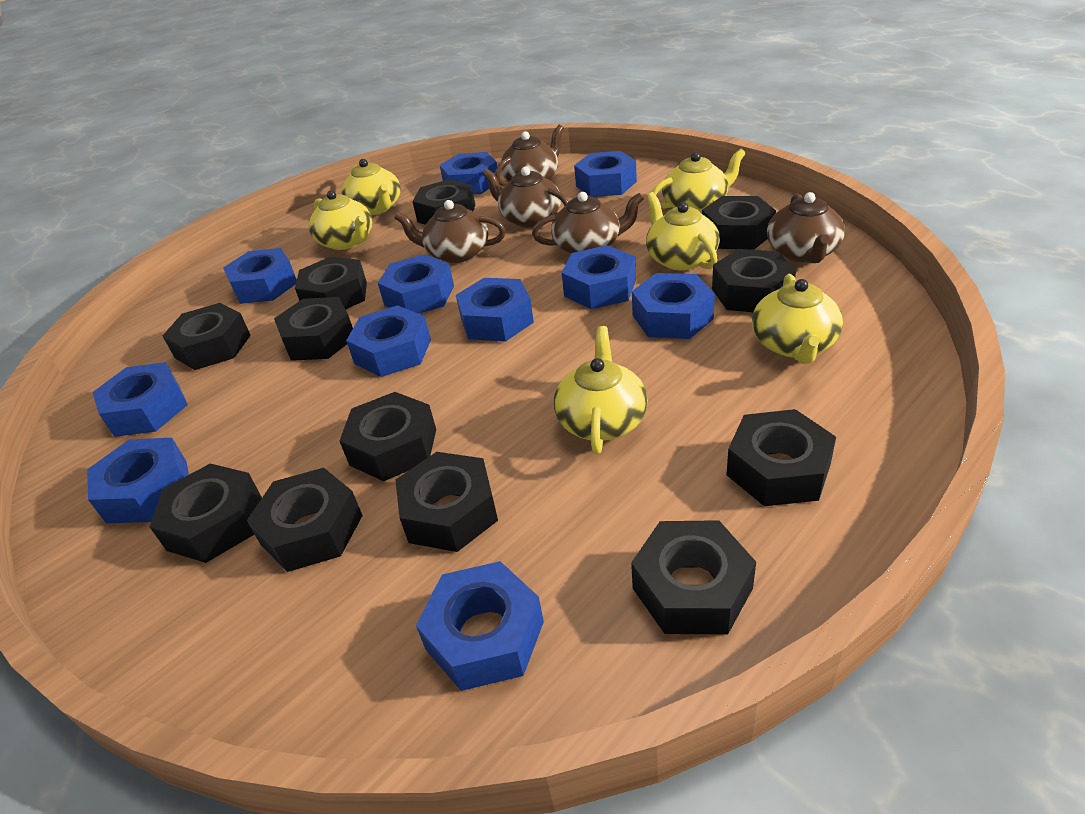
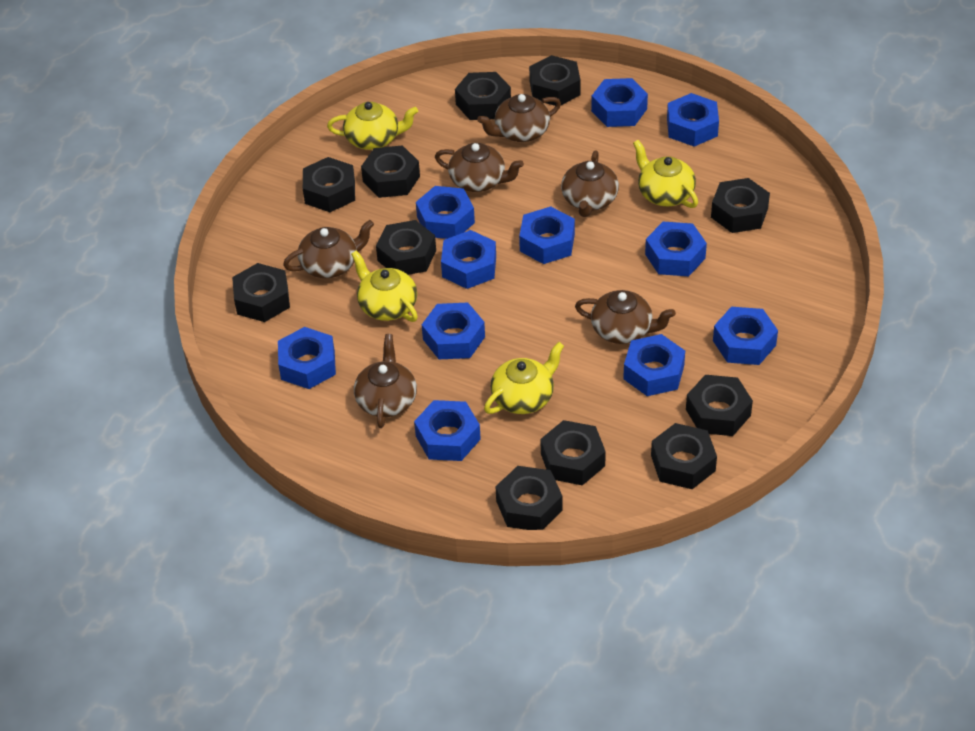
black nut: 12 -> 11
brown teapot: 5 -> 6
yellow teapot: 6 -> 4

